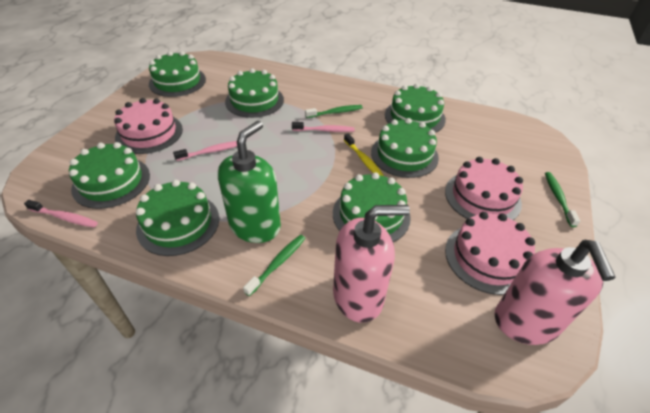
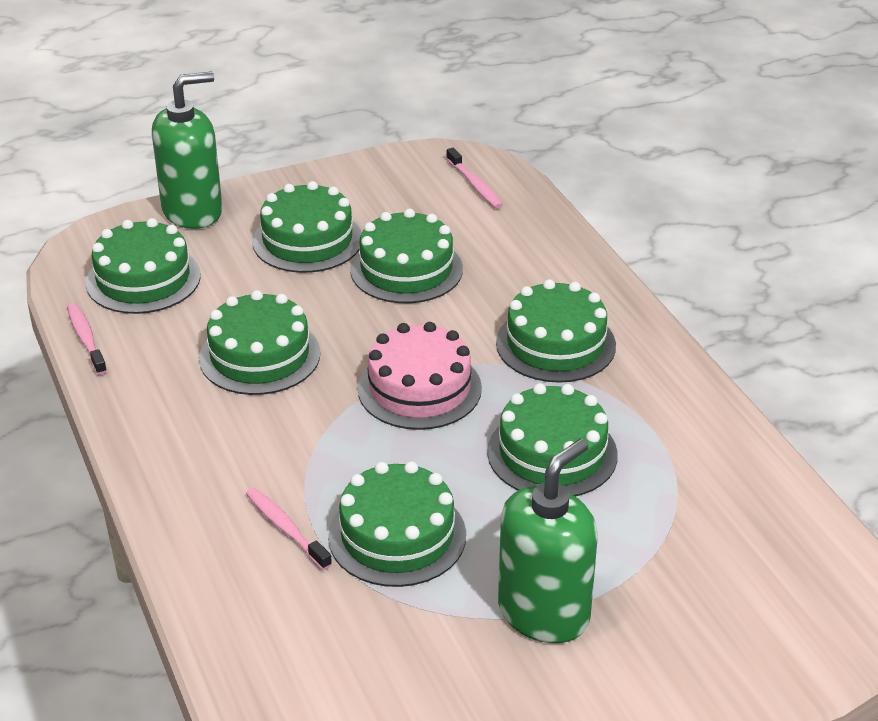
green soap dispenser: 1 -> 2
green toothbrush: 3 -> 0
pink cake: 3 -> 1
pink soap dispenser: 2 -> 0
yellow toothbrush: 1 -> 0

